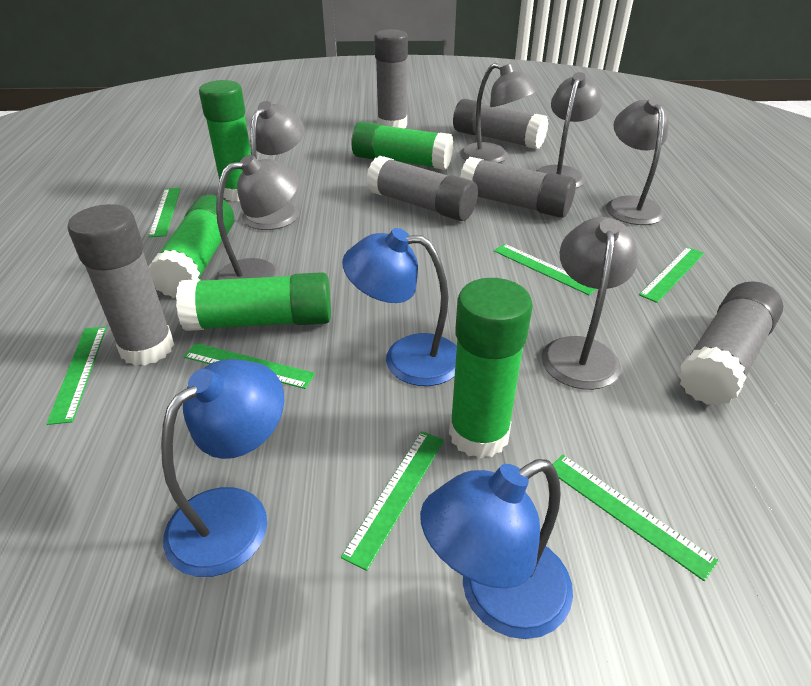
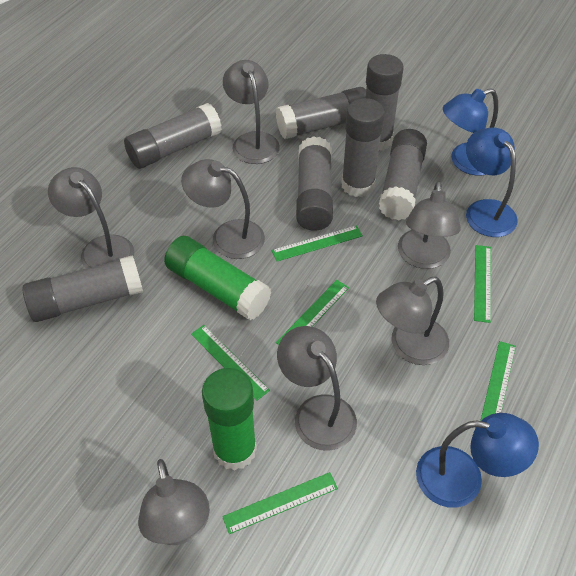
green glue stick: 5 -> 2
green ruler: 7 -> 6
grey glue stick: 6 -> 7
grey lamp: 6 -> 7

